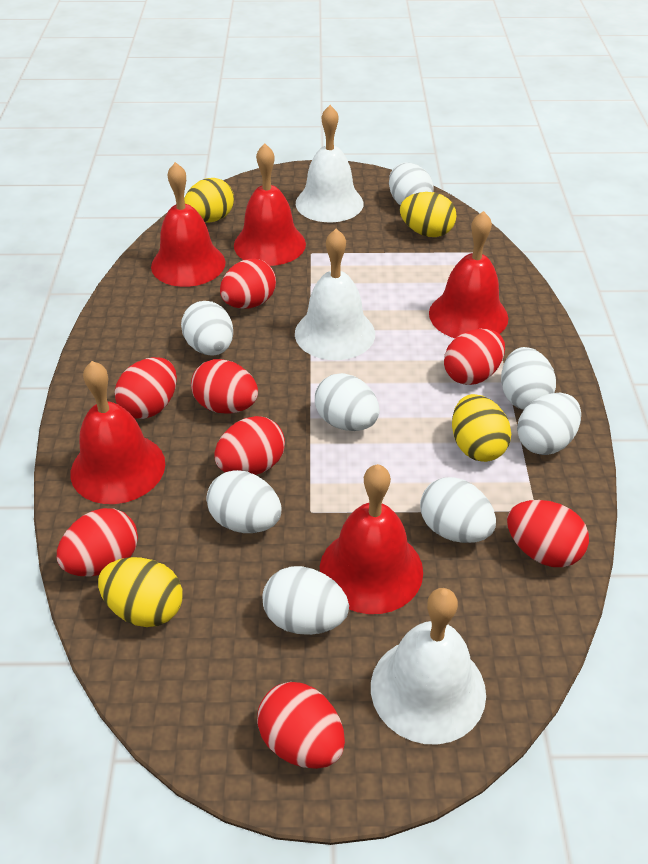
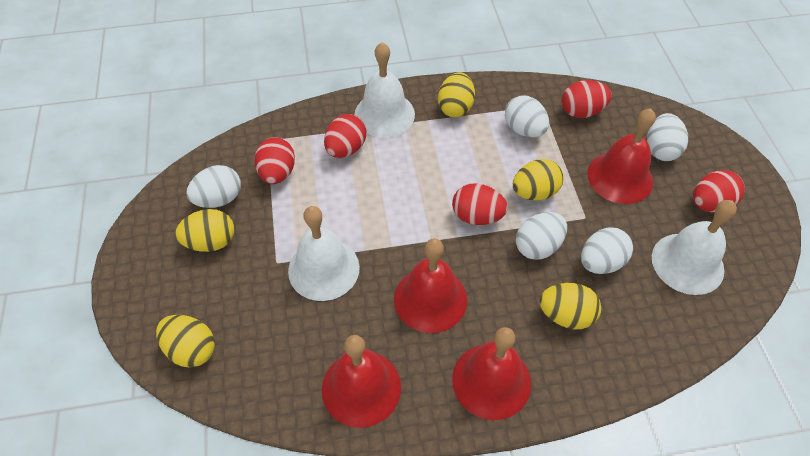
red bell: 5 -> 4
red egg: 8 -> 5
white egg: 8 -> 5
yellow egg: 4 -> 5

